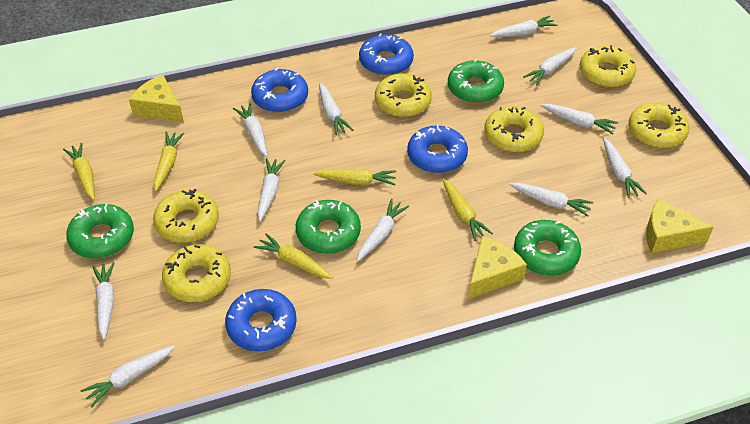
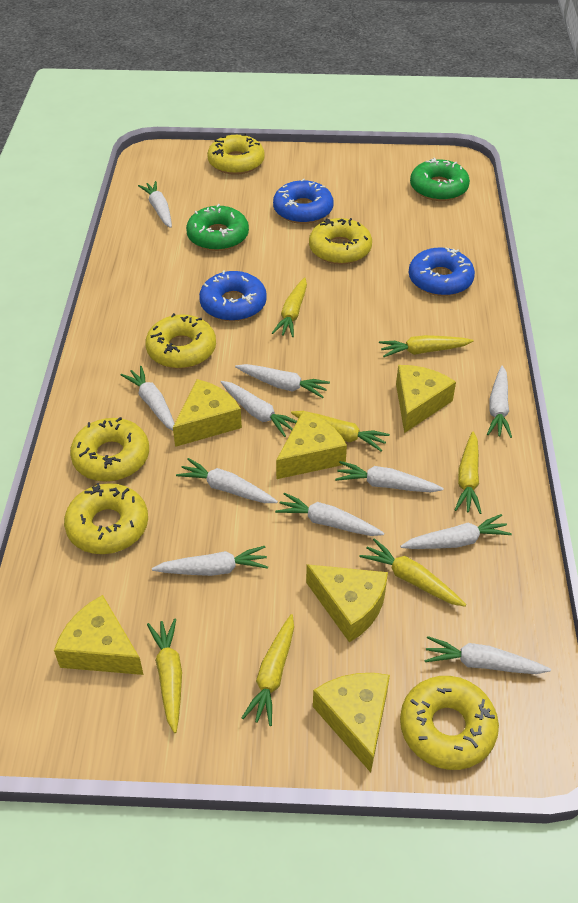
blue donut: 4 -> 3
green donut: 4 -> 2
yellow carrot: 5 -> 7
yellow cheese: 3 -> 6

